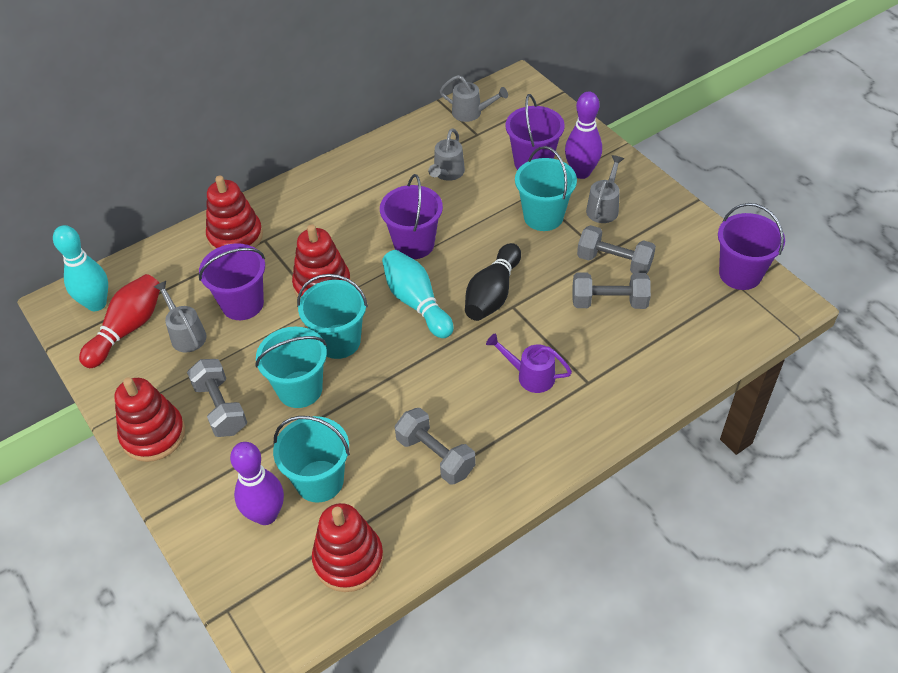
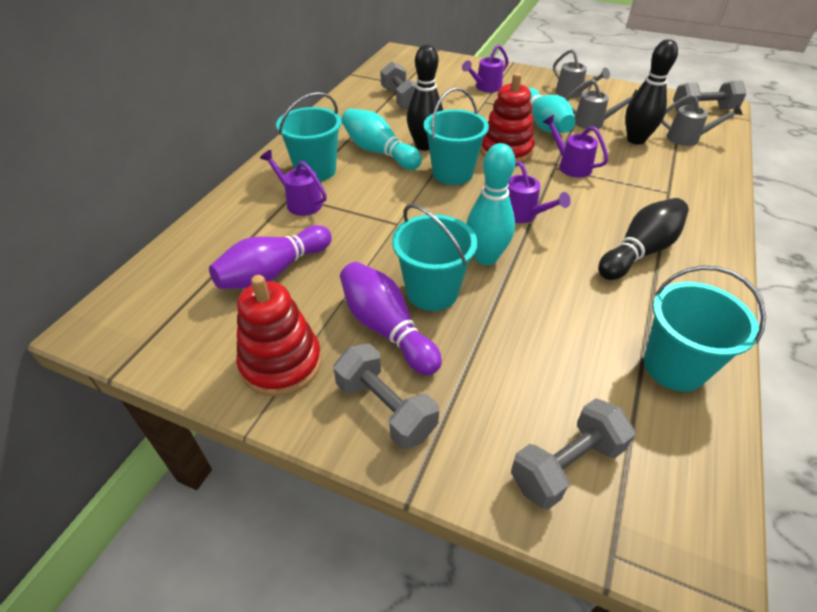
black bowling pin: 1 -> 3
grey watering can: 4 -> 3
purple bucket: 4 -> 0
purple watering can: 1 -> 4
red bowling pin: 1 -> 0
red stacking toy: 4 -> 2
turquoise bowling pin: 2 -> 3

